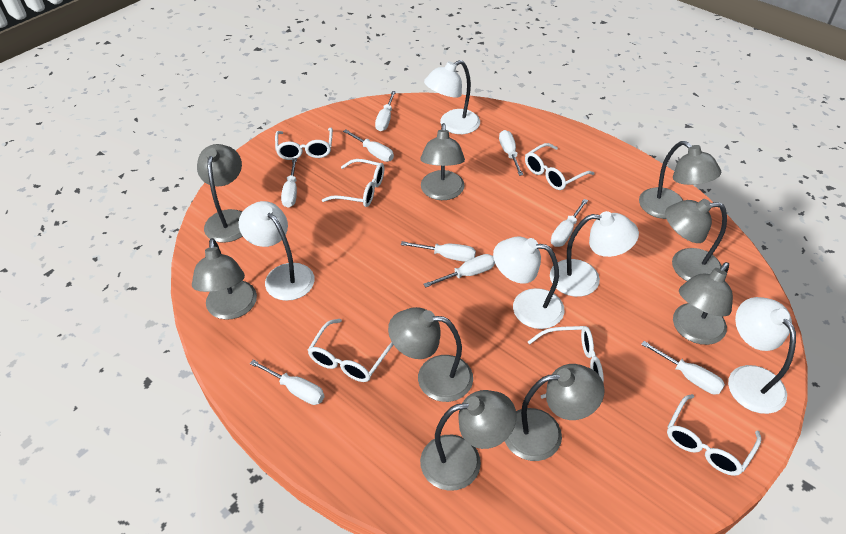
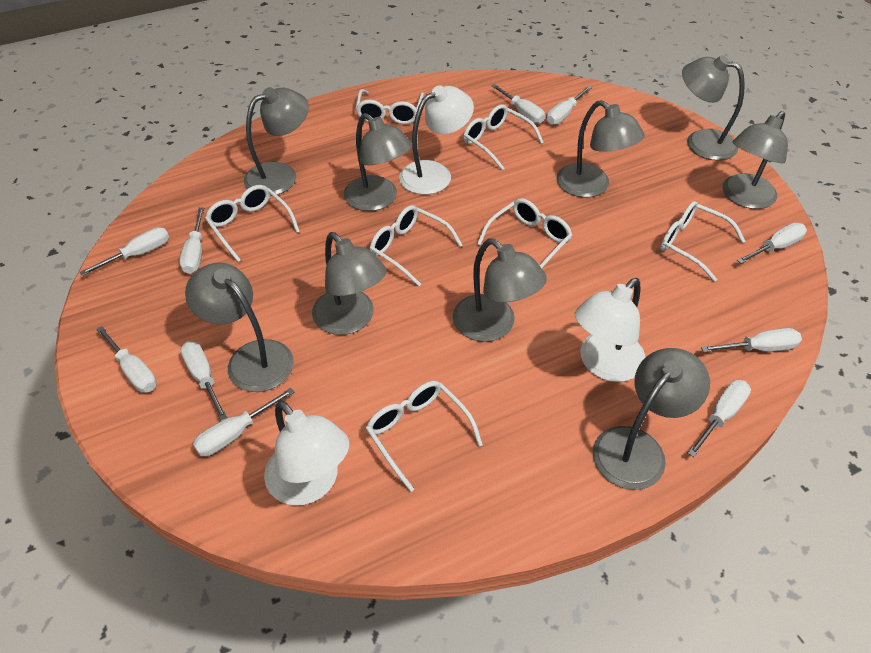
white glasses: 6 -> 7
white lamp: 5 -> 3
white screwdriver: 9 -> 10

